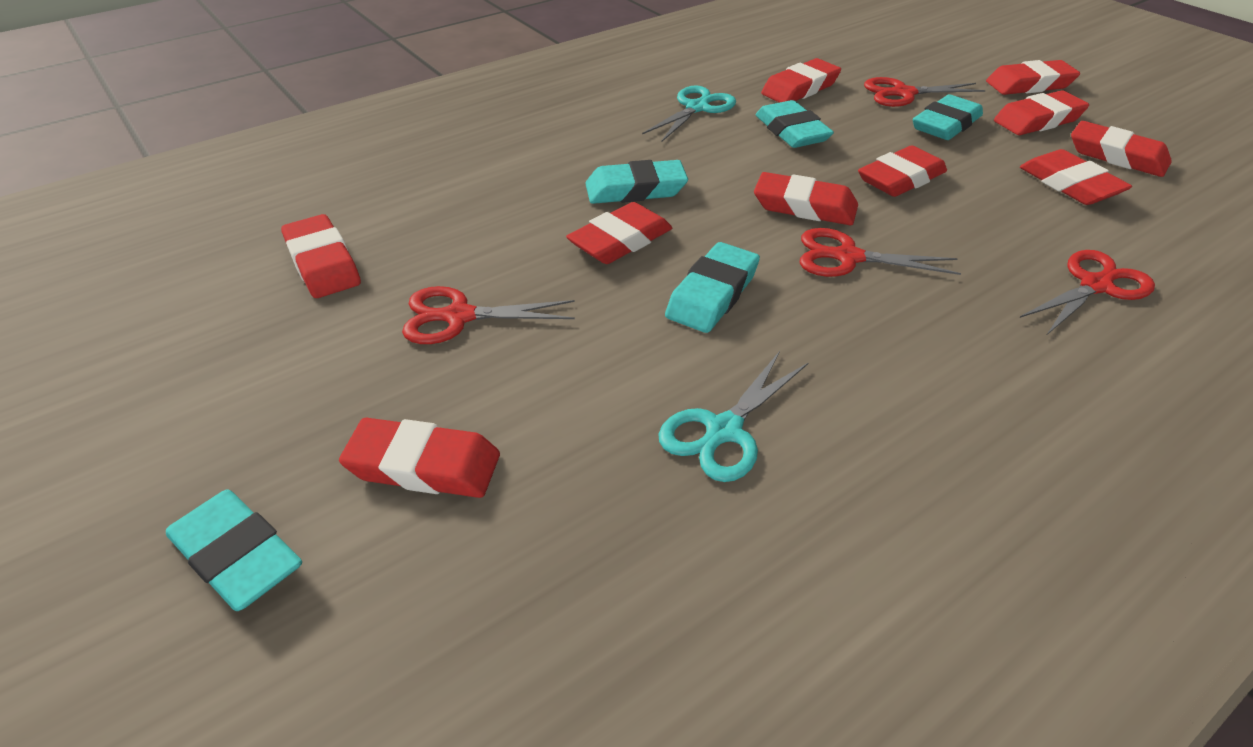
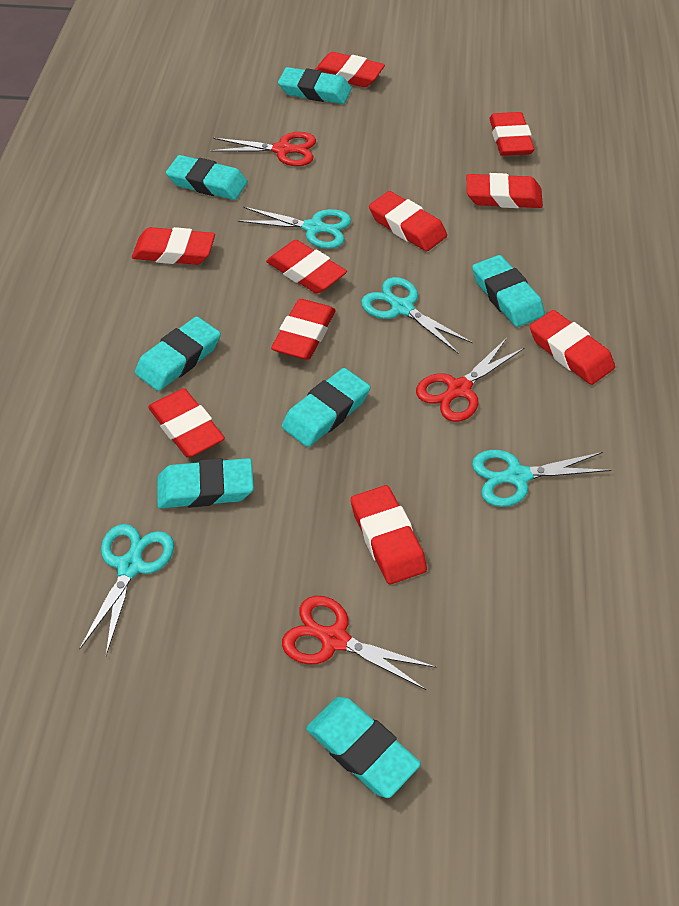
red scissors: 4 -> 3
turquoise eraser: 5 -> 7
turquoise scissors: 2 -> 4

